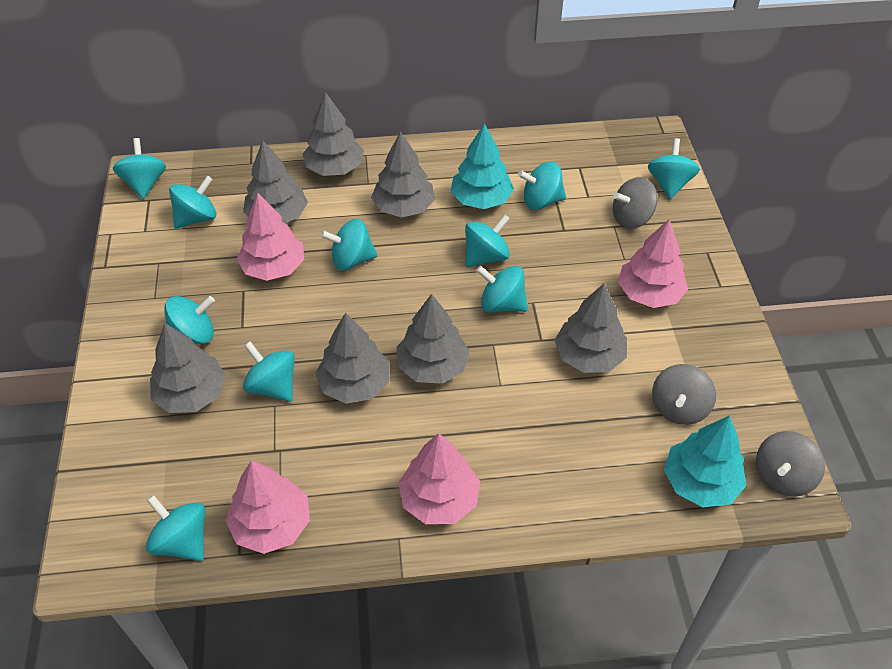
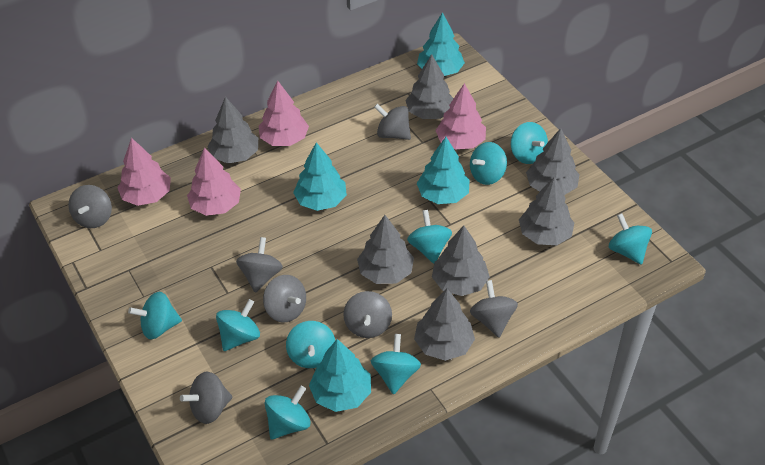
grey spinning top: 3 -> 7
turquoise spinning top: 10 -> 9
turquoise tree: 2 -> 4

